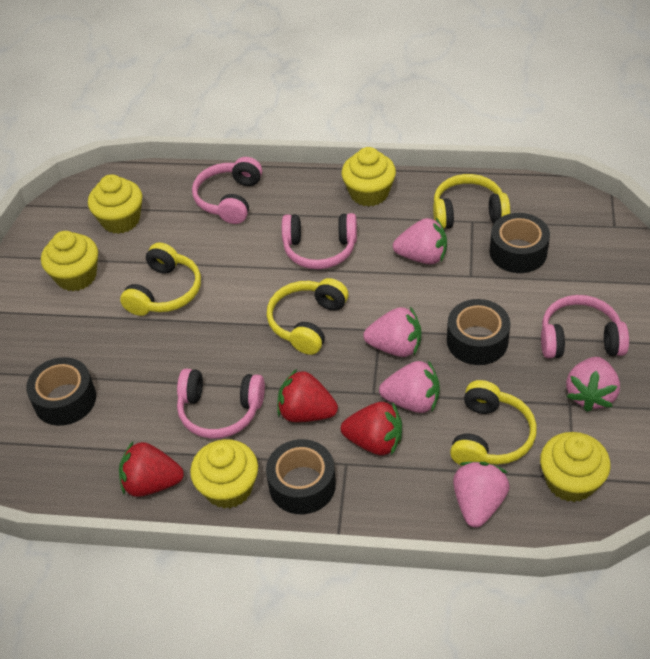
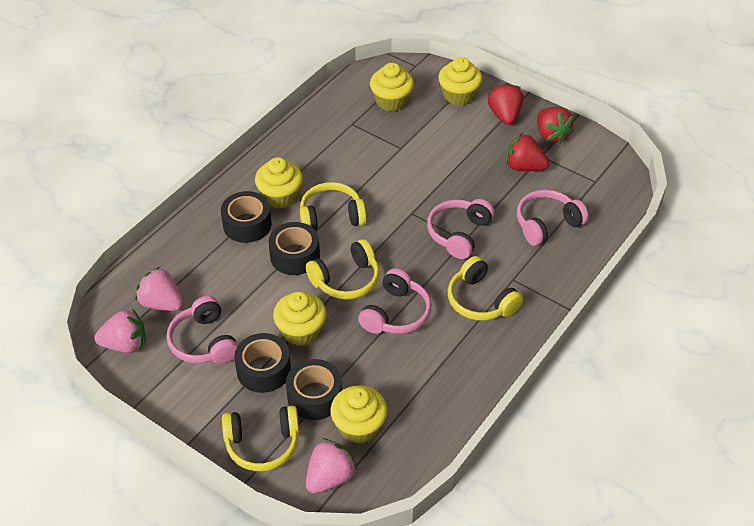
pink strawberry: 5 -> 3

